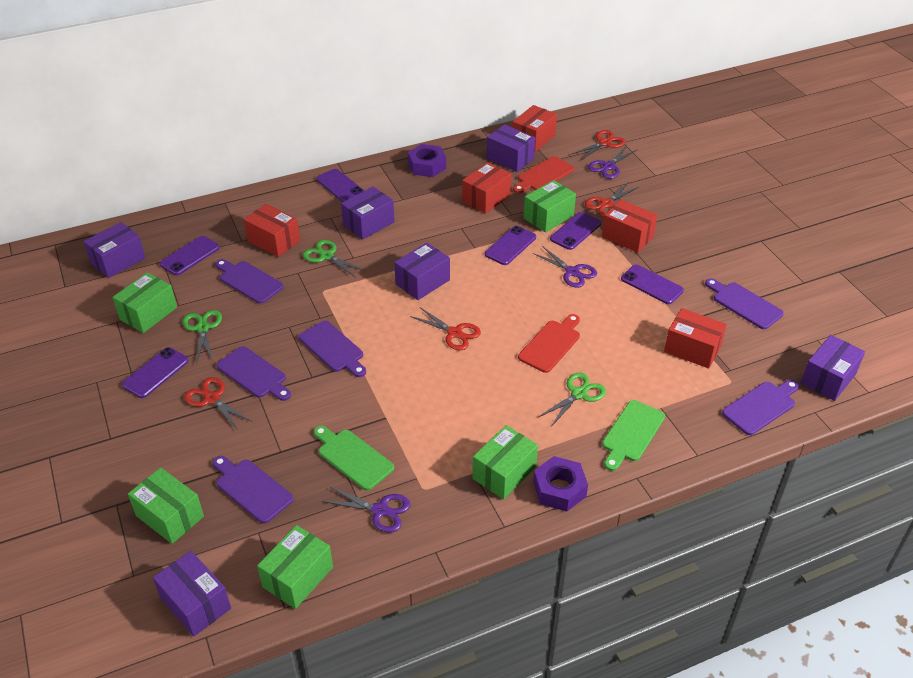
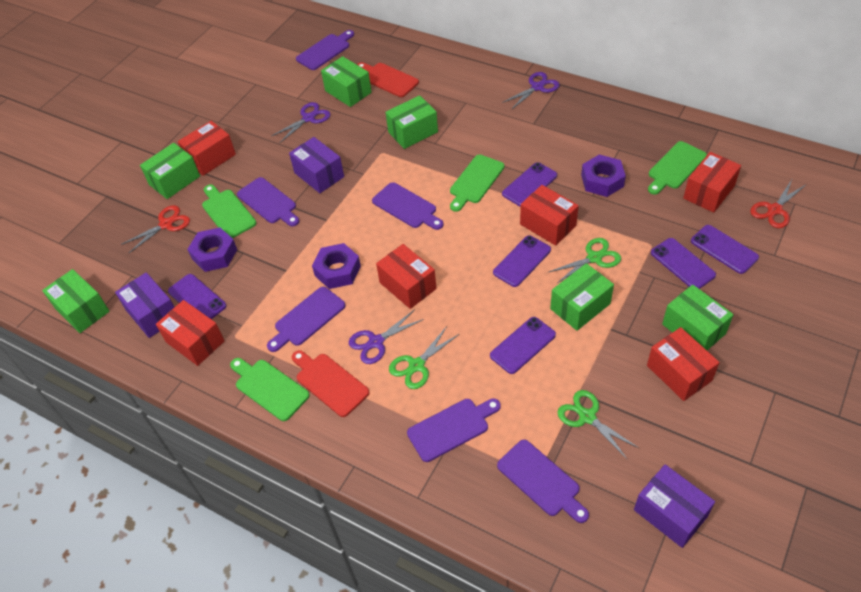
green box: 5 -> 6
green cutting board: 2 -> 4
purple box: 6 -> 3
purple nut: 2 -> 3
red box: 5 -> 6
red scissors: 4 -> 2

